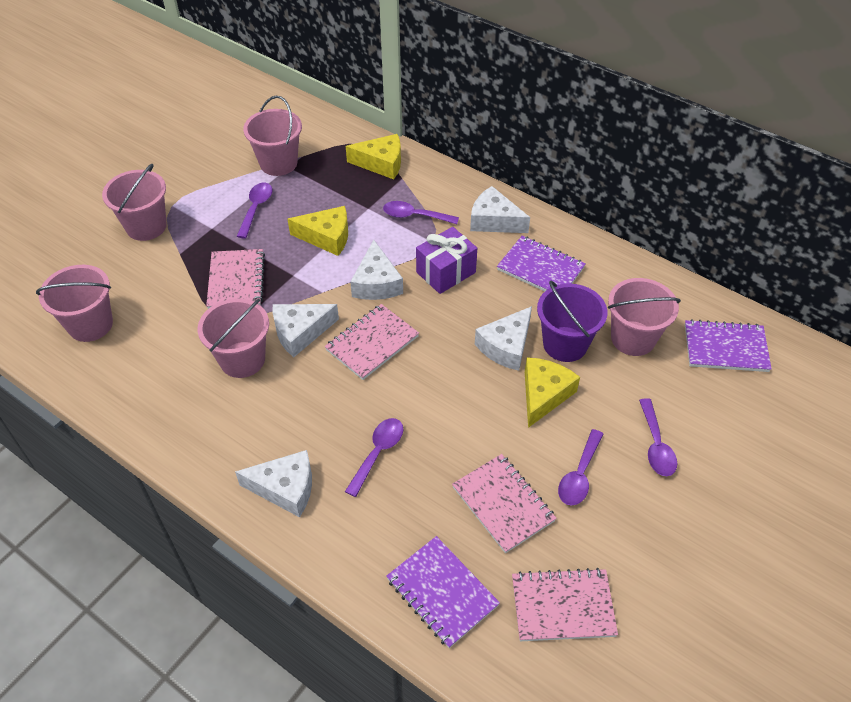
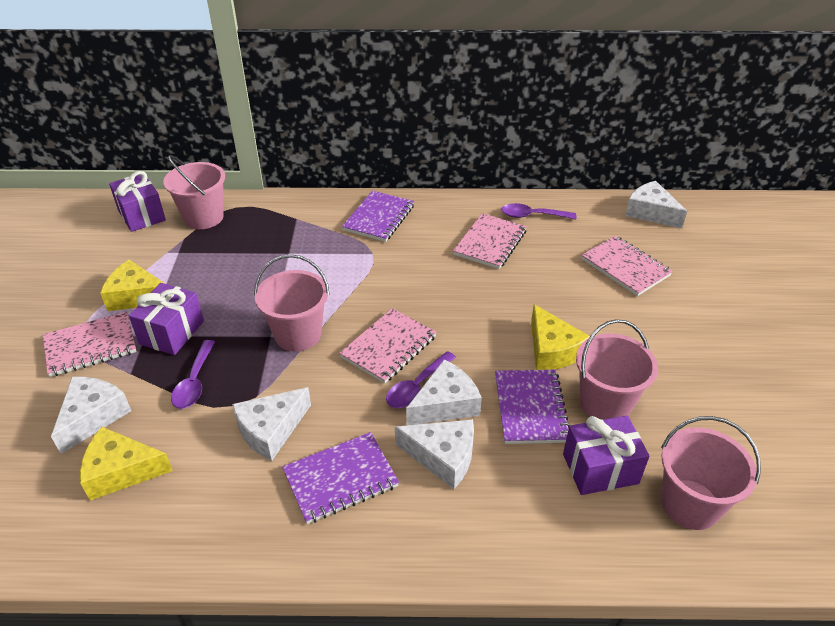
pink bucket: 5 -> 4
purple bucket: 1 -> 0
purple gift: 1 -> 3
purple spoon: 5 -> 3

